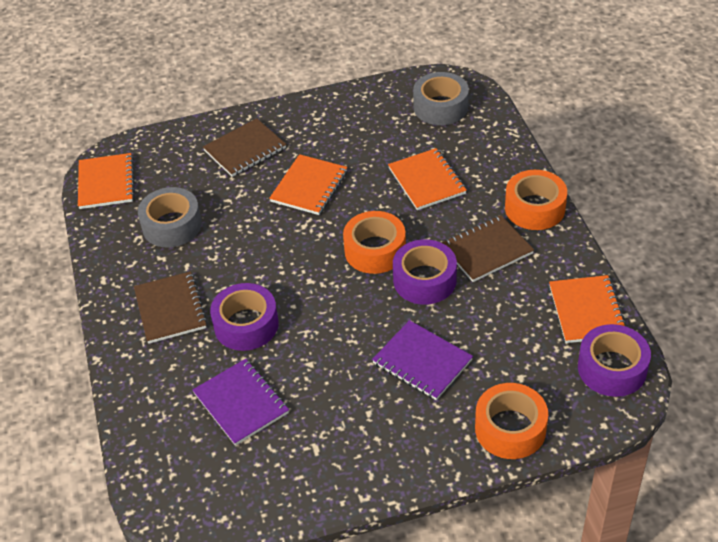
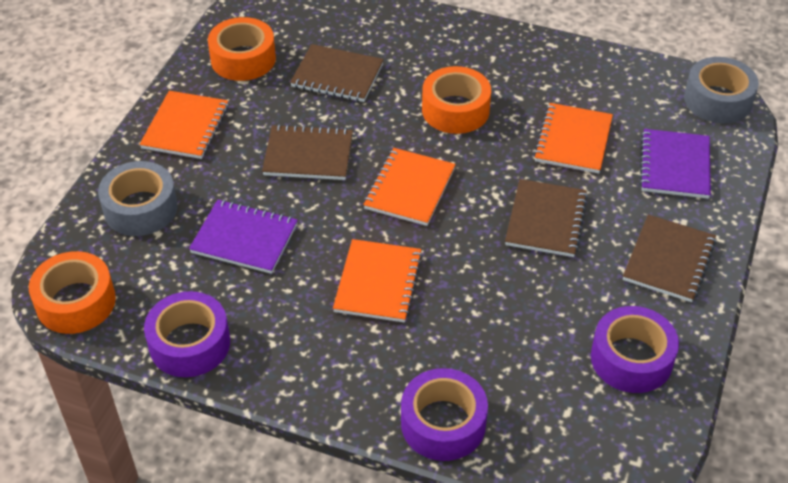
brown notebook: 3 -> 4

